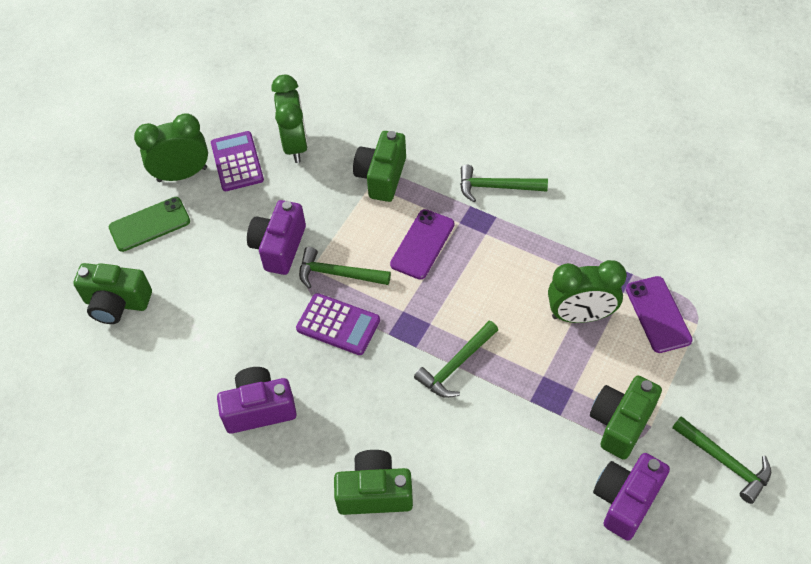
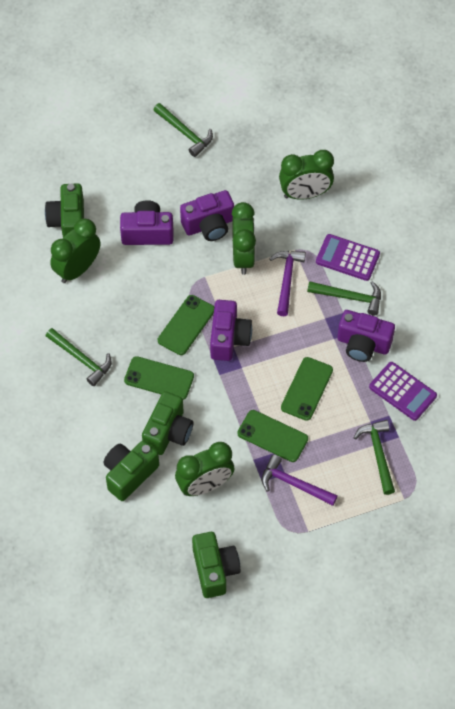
green clock: 3 -> 4
green phone: 1 -> 4
purple camera: 3 -> 4
purple hammer: 0 -> 2
purple phone: 2 -> 0

